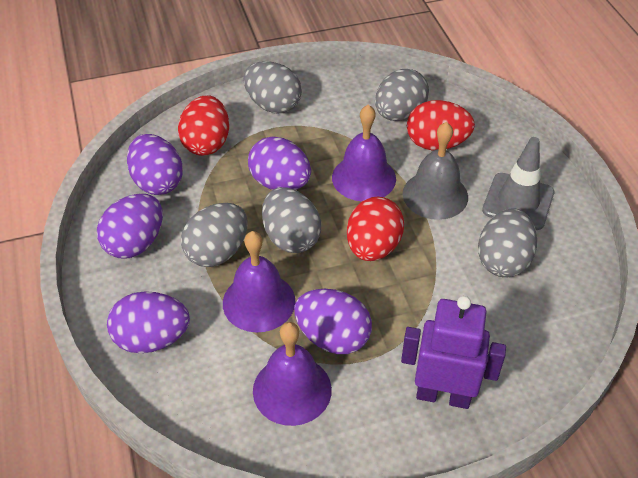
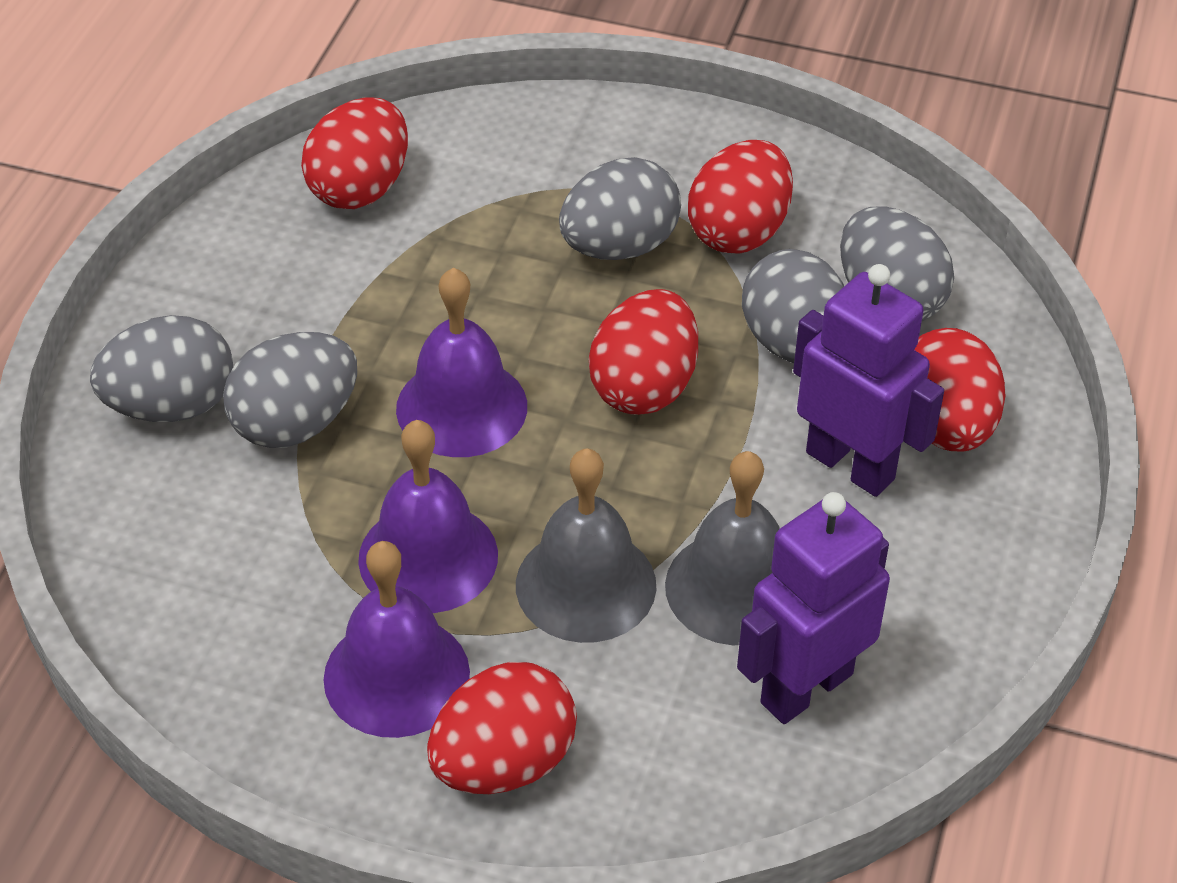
grey bell: 1 -> 2
grey traffic cone: 1 -> 0
purple egg: 5 -> 0
purple robot: 1 -> 2
red egg: 3 -> 5

